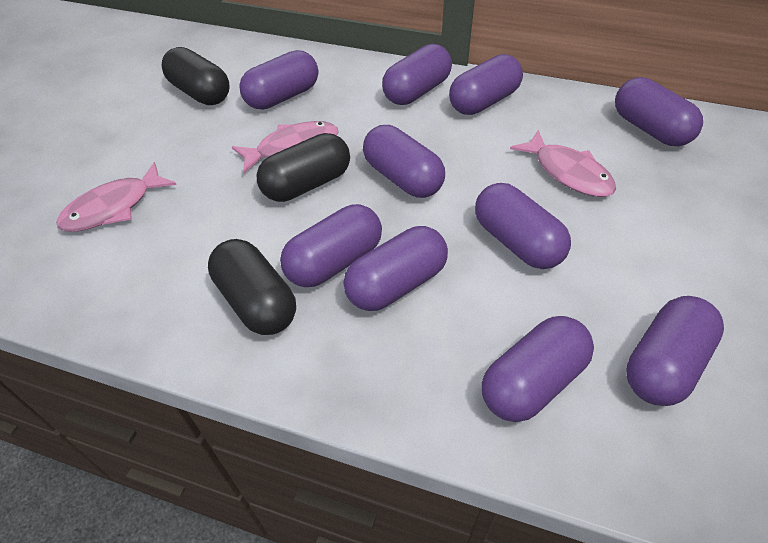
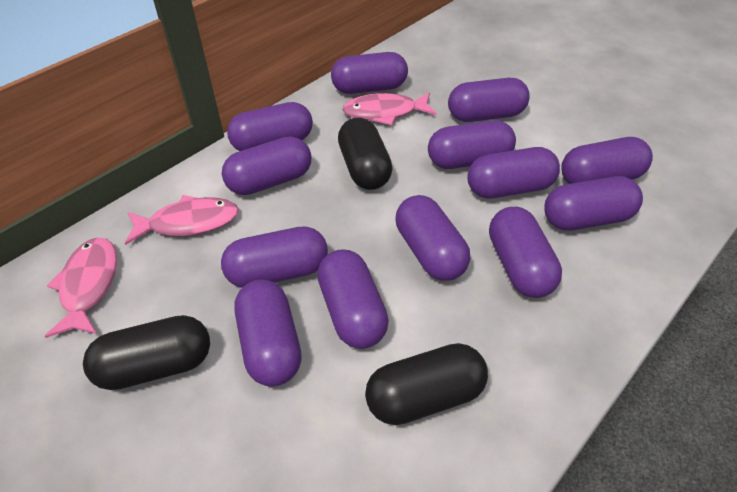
purple capsule: 10 -> 13

